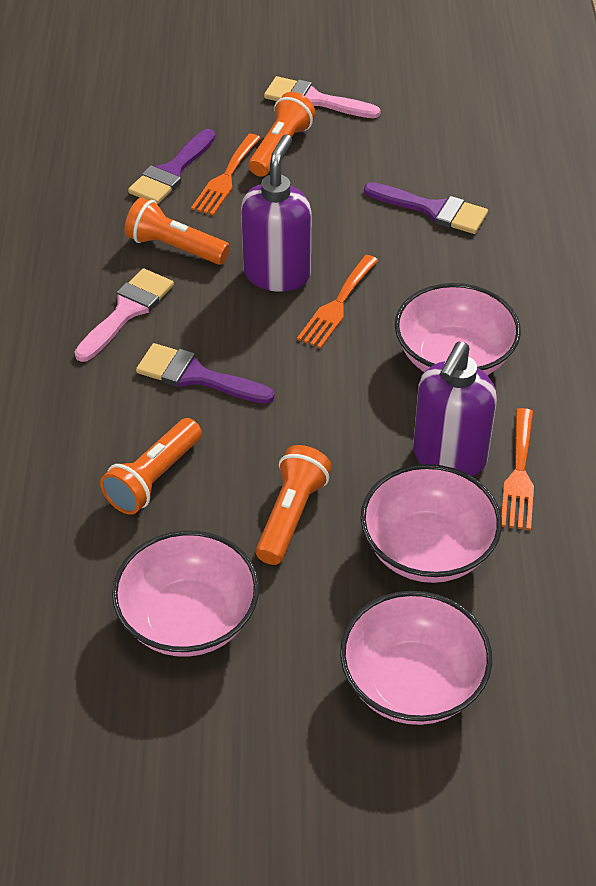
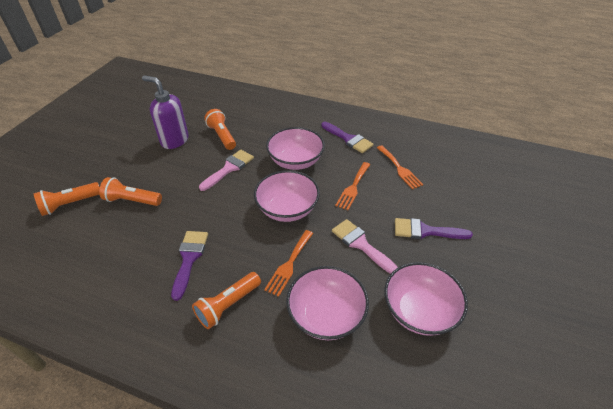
purple soap dispenser: 2 -> 1

